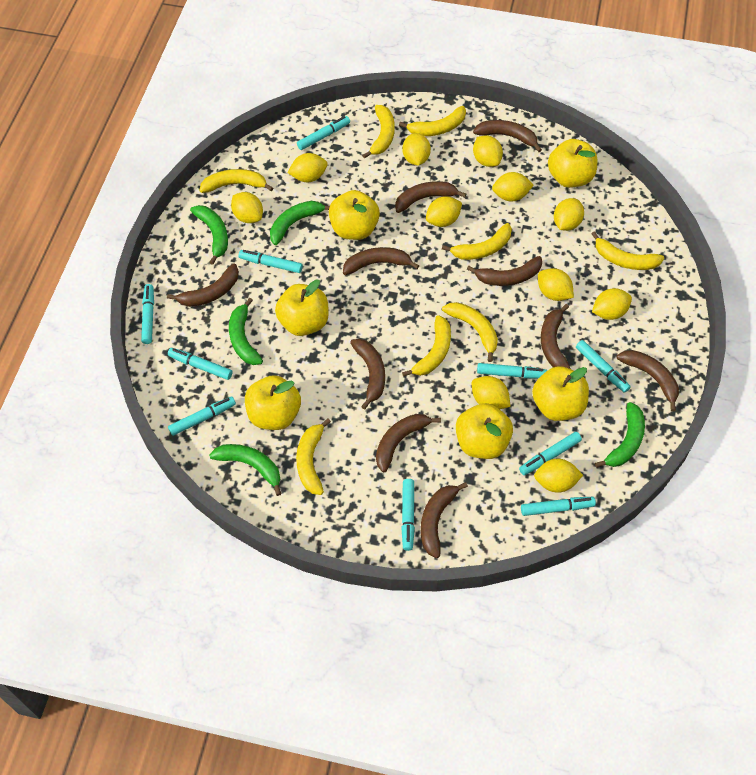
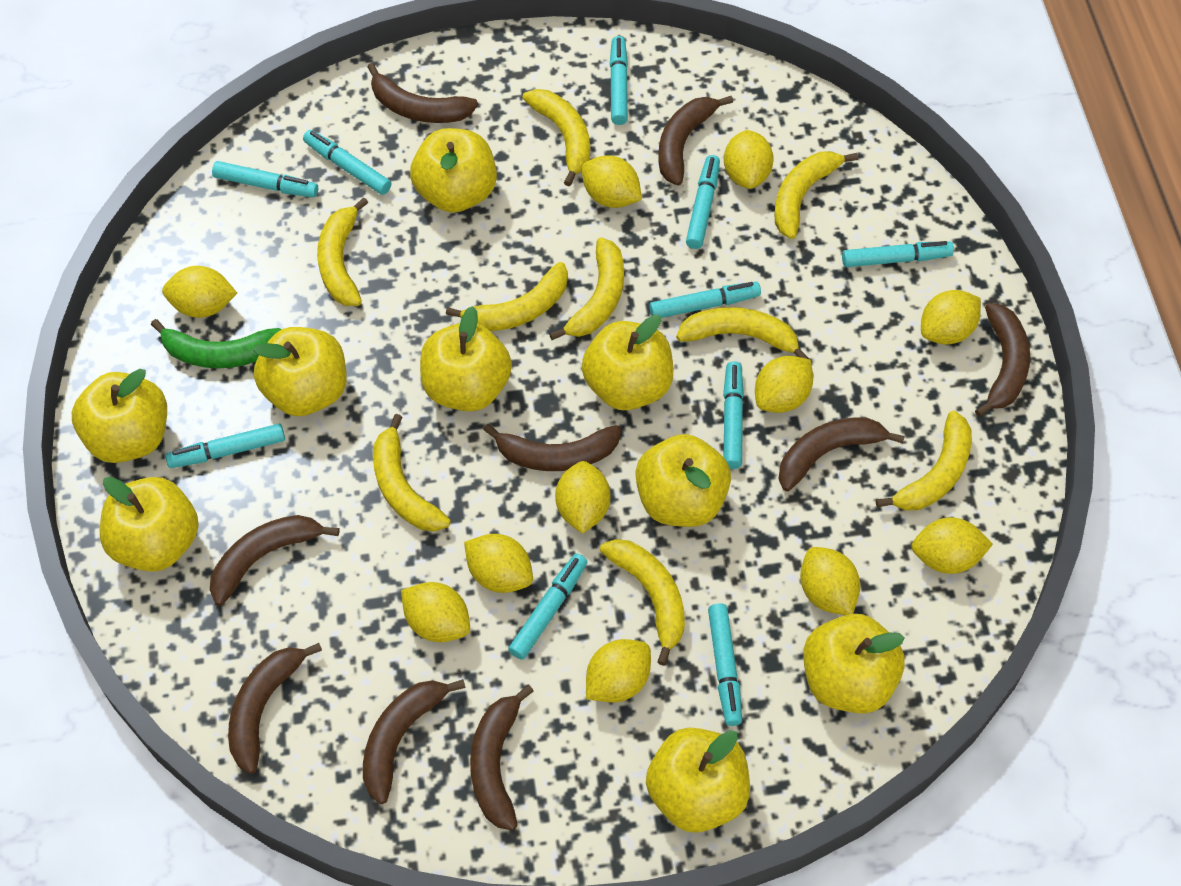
brown banana: 10 -> 9
green banana: 5 -> 1
yellow apple: 6 -> 9
yellow banana: 8 -> 9

